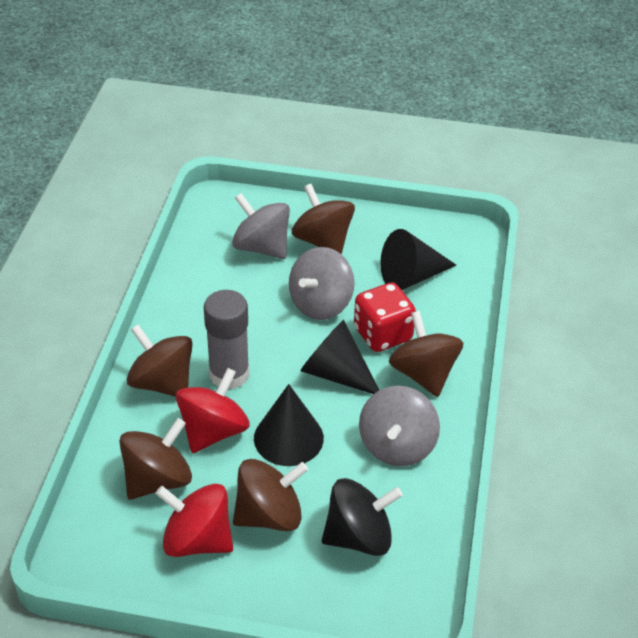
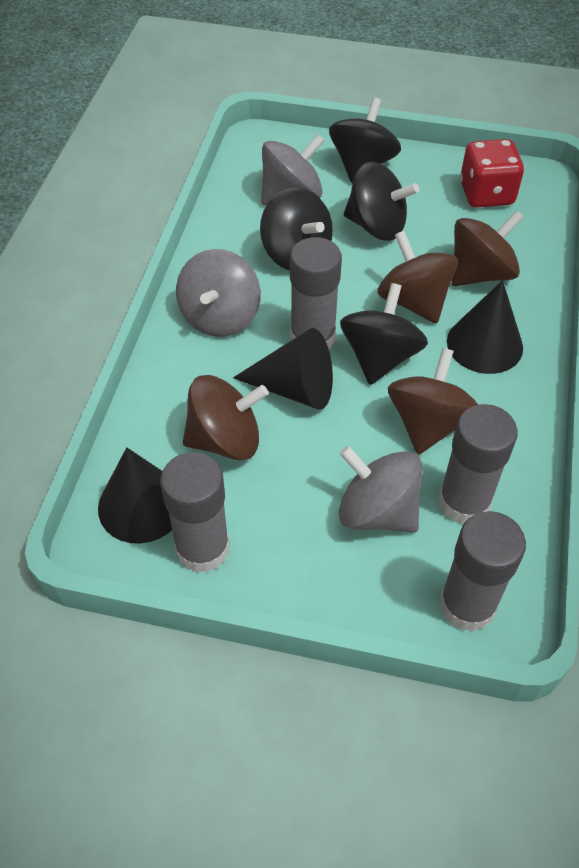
black spinning top: 1 -> 4
brown spinning top: 5 -> 4
grey glue stick: 1 -> 4
red spinning top: 2 -> 0

